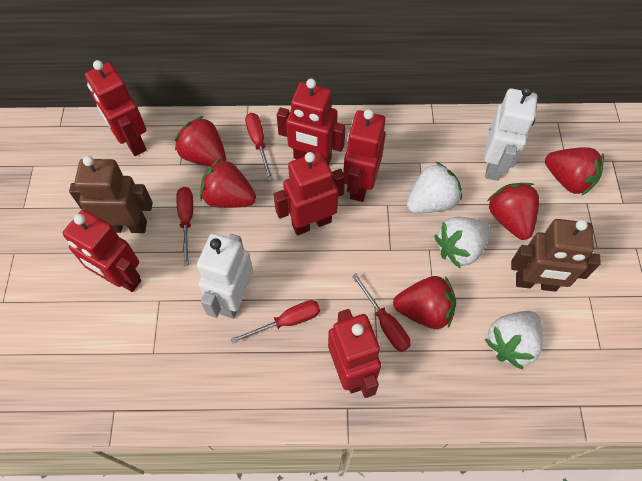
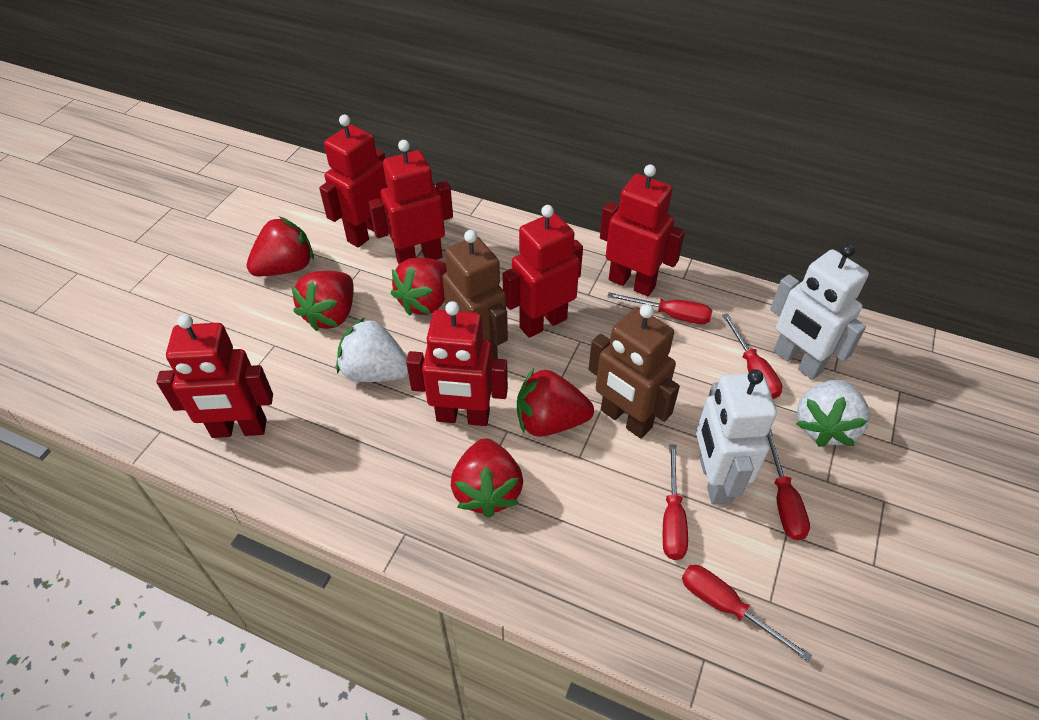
red screwdriver: 4 -> 5
white strawberry: 3 -> 2

